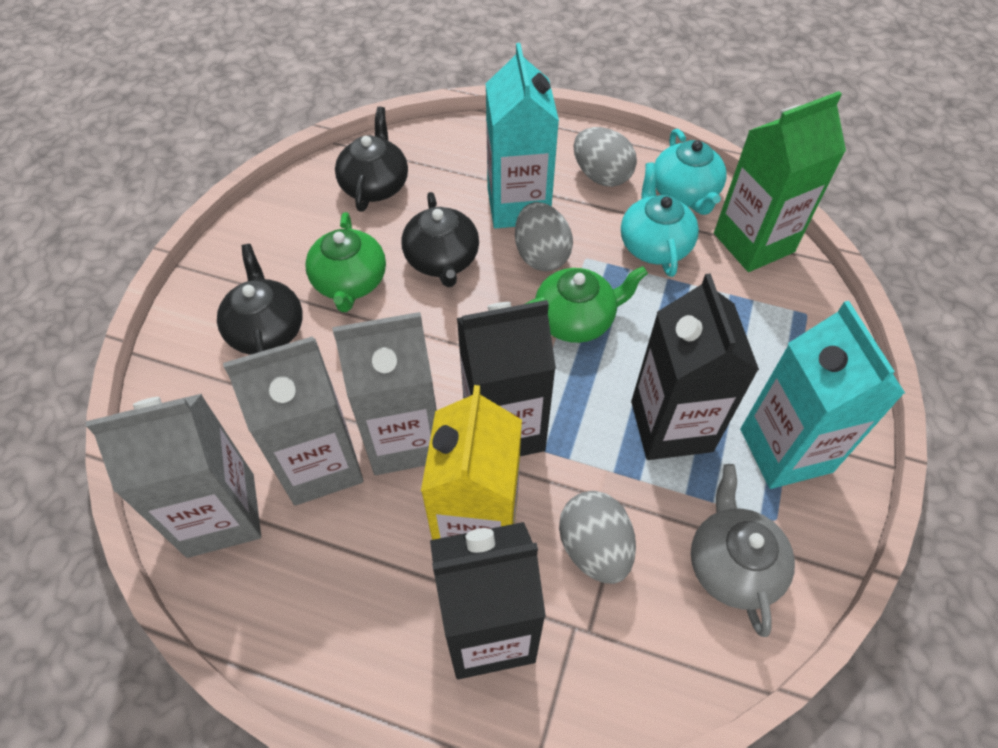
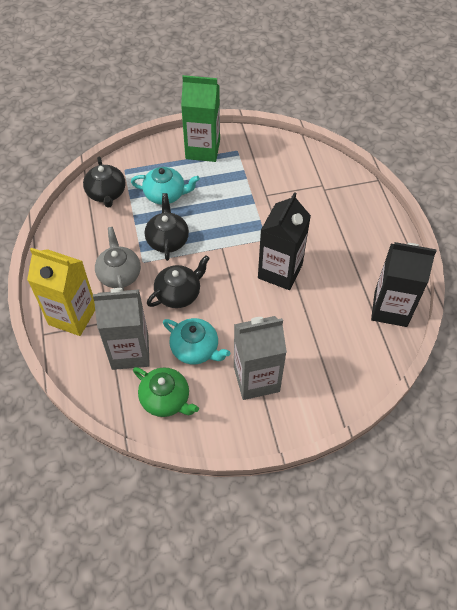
black carton: 3 -> 2
green teapot: 2 -> 1
grey carton: 3 -> 2
grey egg: 3 -> 0
turquoise carton: 2 -> 0

